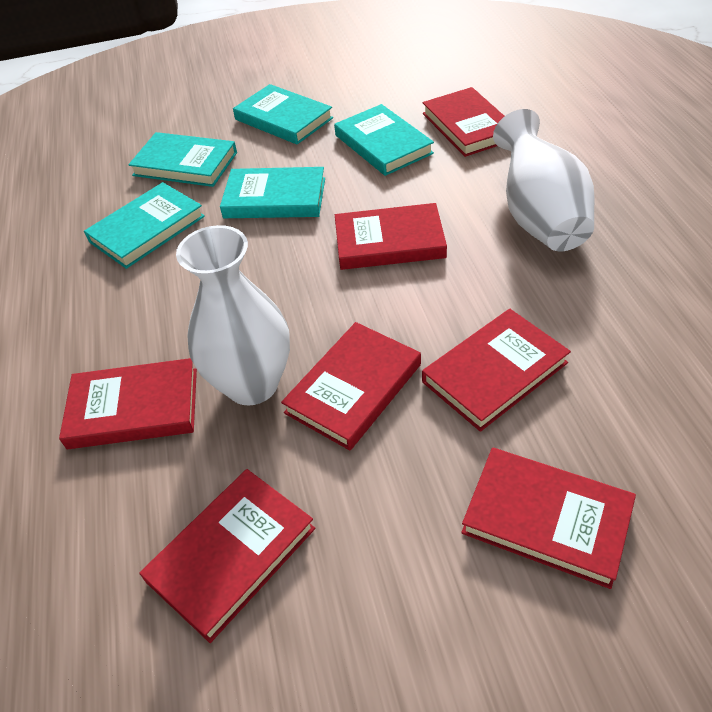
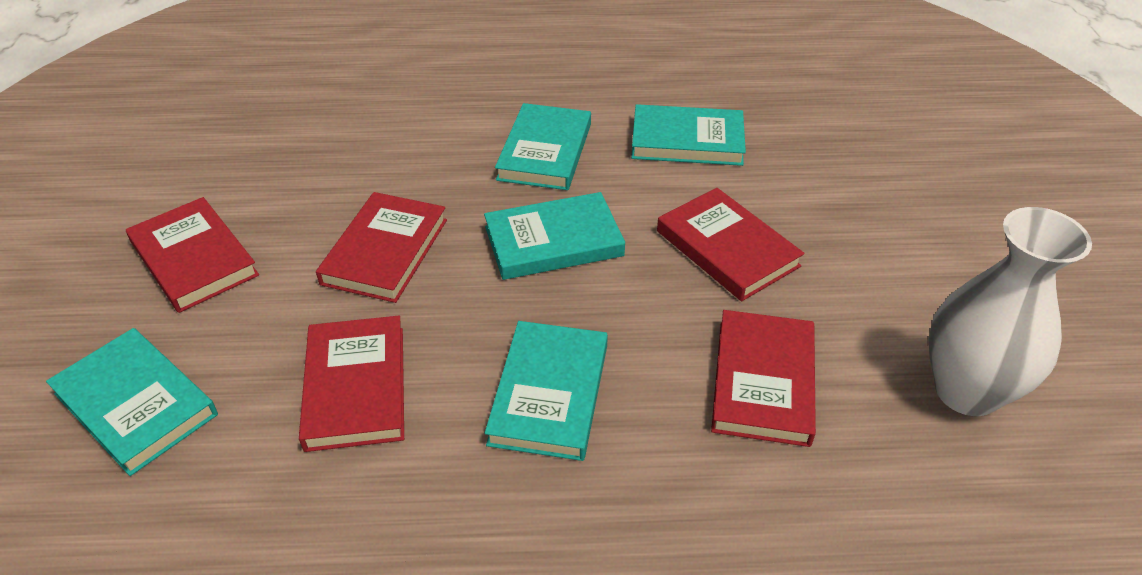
red book: 7 -> 5
white vase: 2 -> 1

